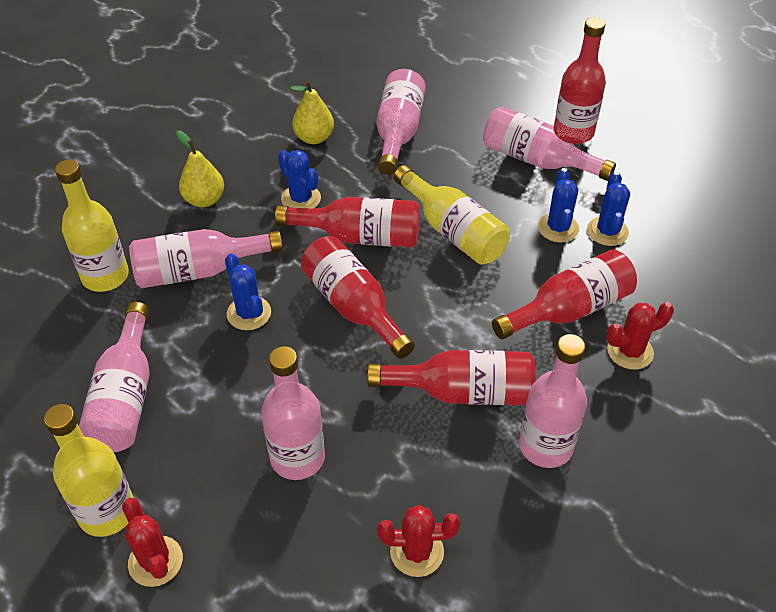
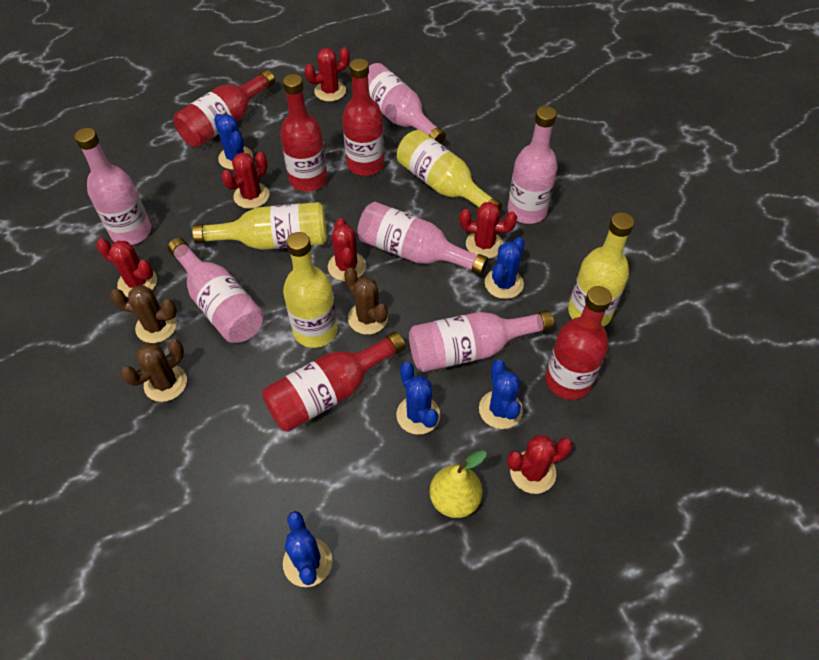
blue cactus: 4 -> 5
brown cactus: 0 -> 3
red cactus: 3 -> 6
yellow bottle: 3 -> 4
yellow pear: 2 -> 1

